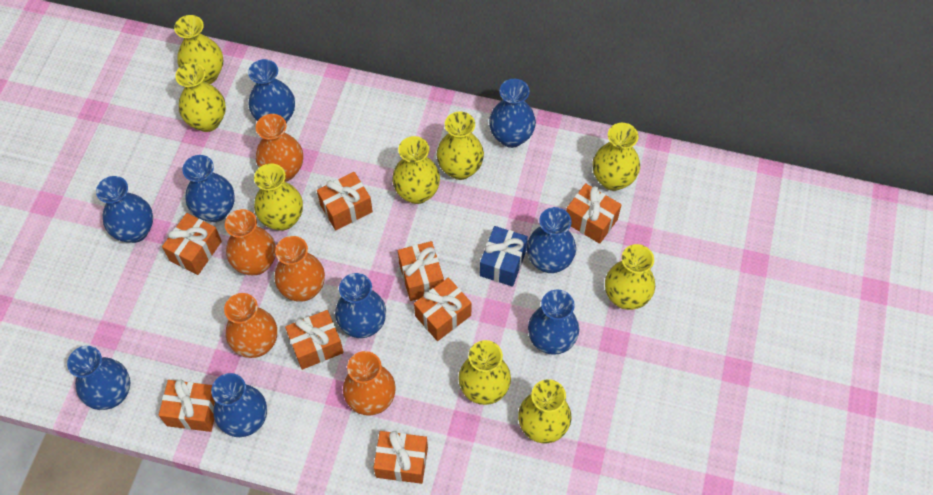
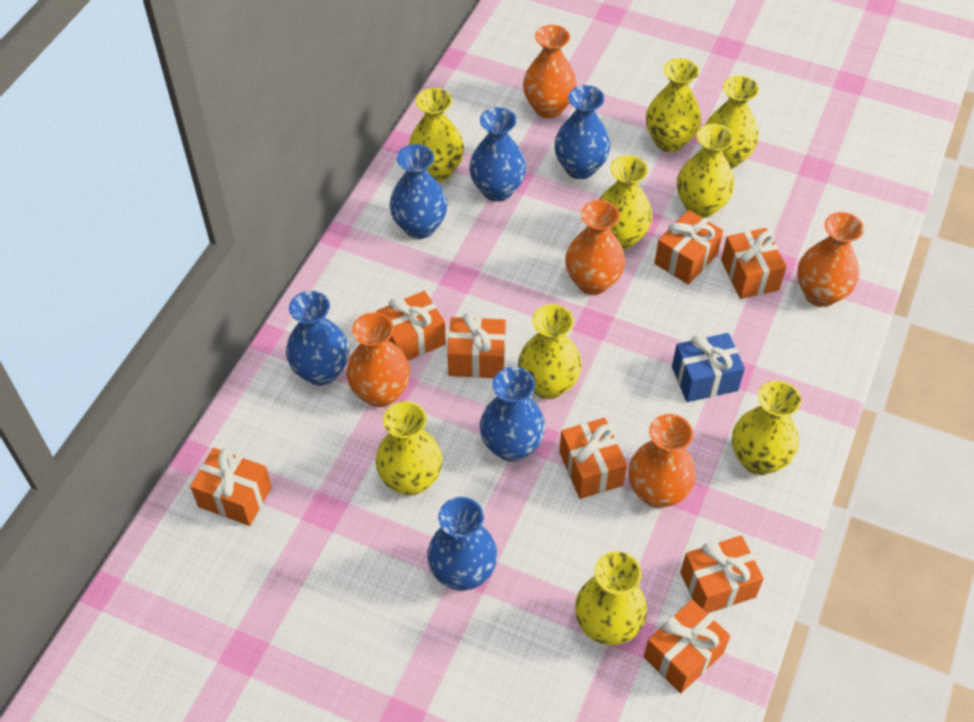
blue vase: 9 -> 6

